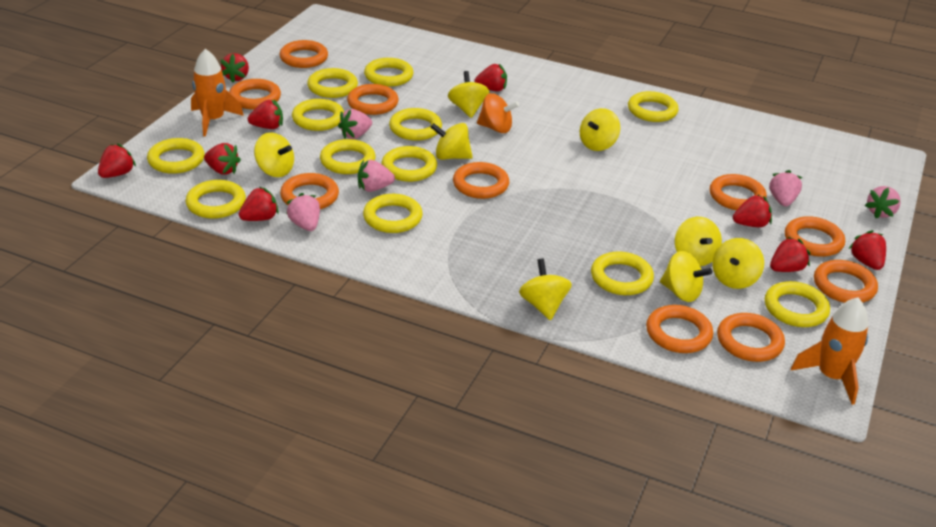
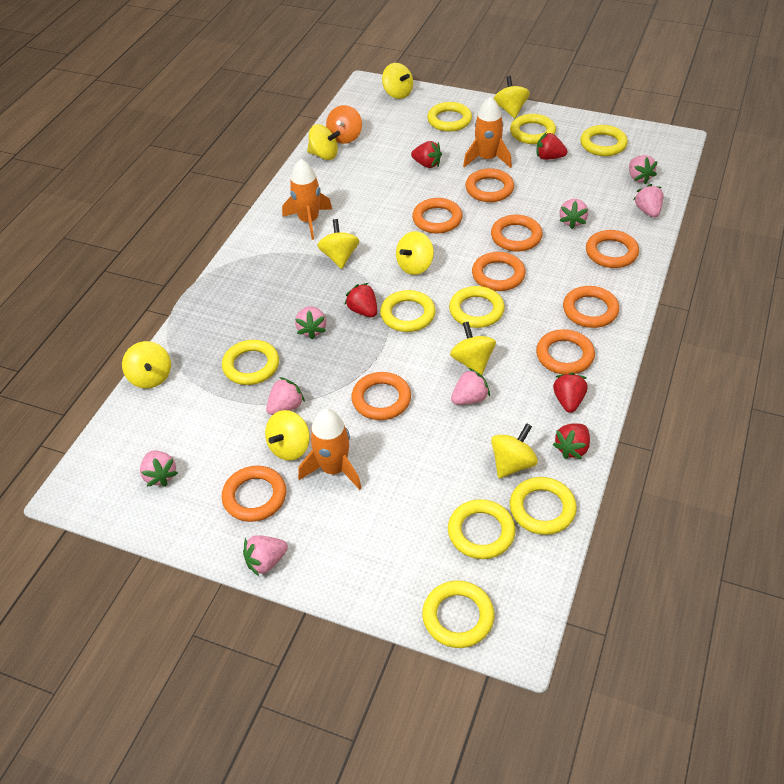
orange ring: 10 -> 9
orange rocket: 2 -> 3
pink strawberry: 5 -> 8
red strawberry: 9 -> 5
yellow ring: 12 -> 9
yellow spinning top: 8 -> 9

